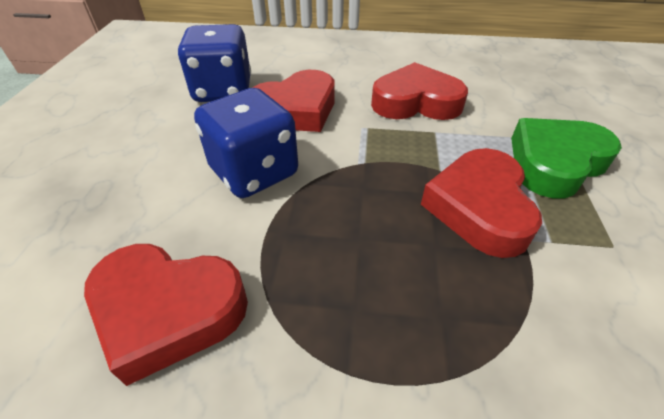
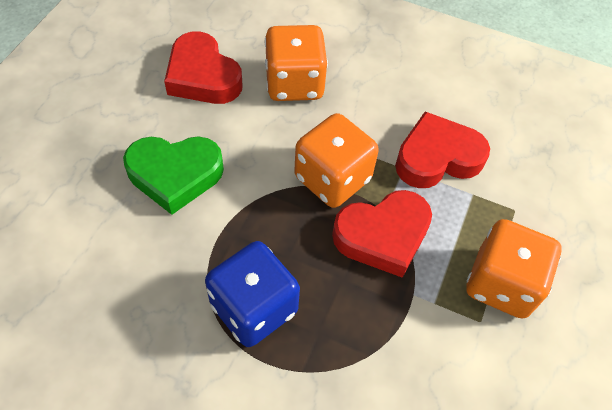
blue dice: 2 -> 1
orange dice: 0 -> 3
red heart: 4 -> 3

